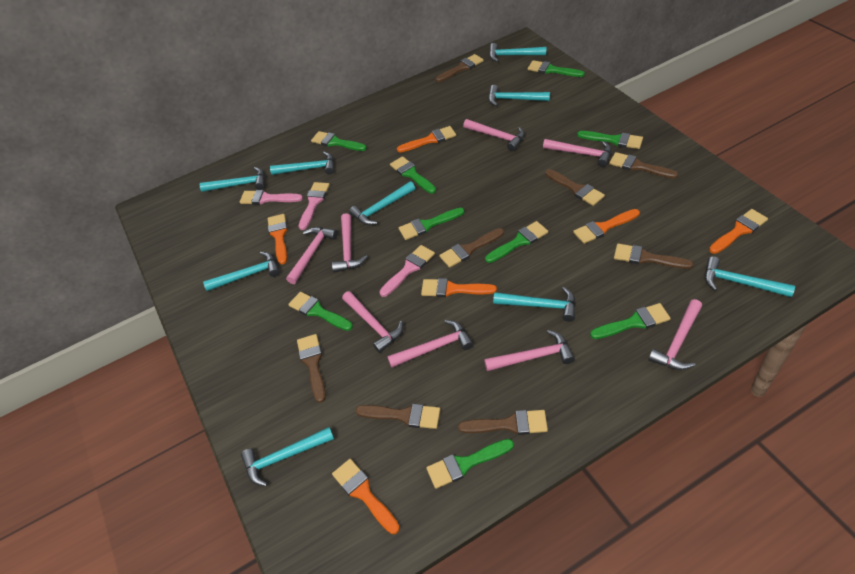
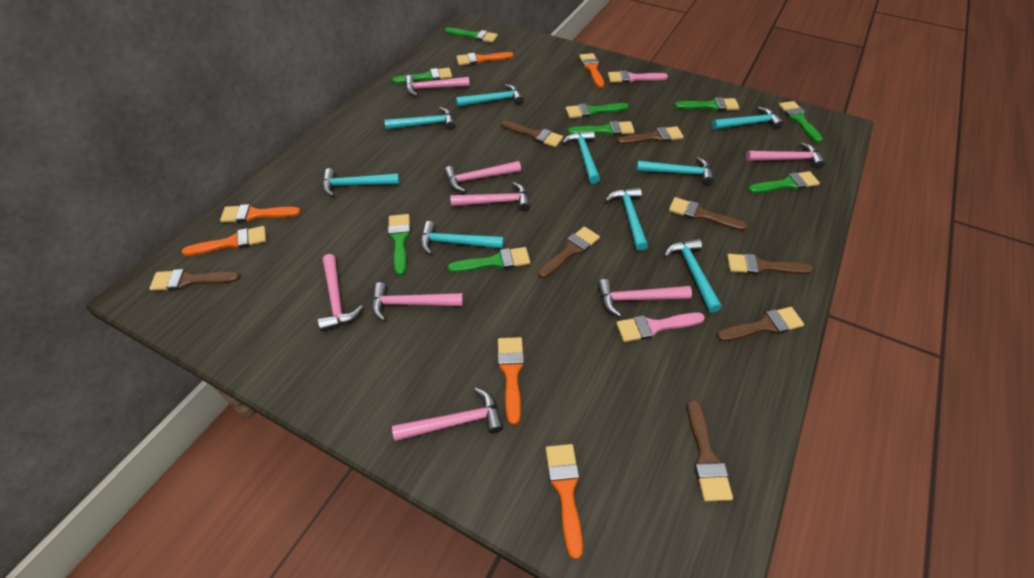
pink brush: 3 -> 2

